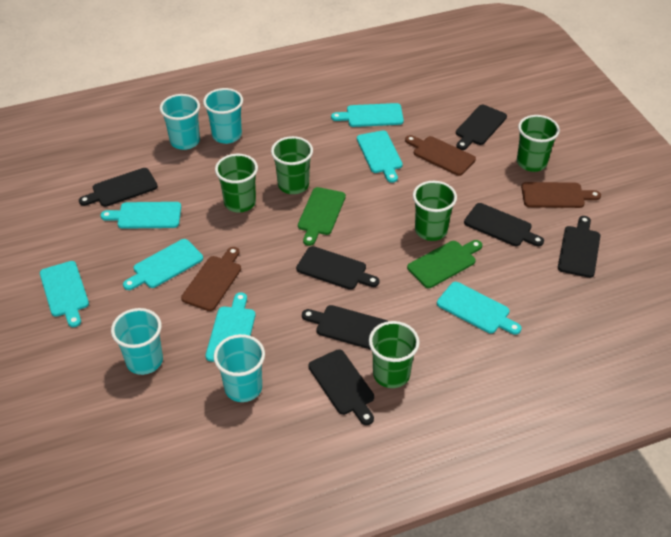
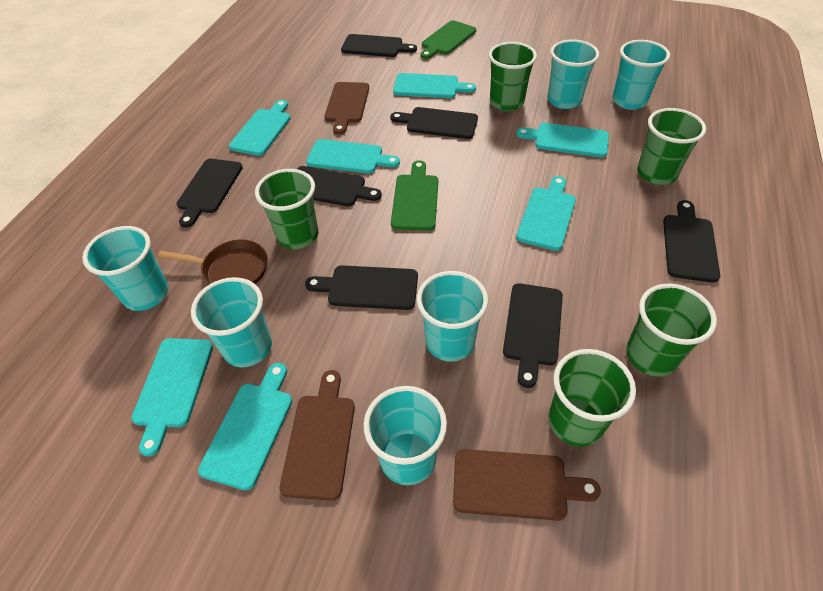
brown pan: 0 -> 1
turquoise cup: 4 -> 6

